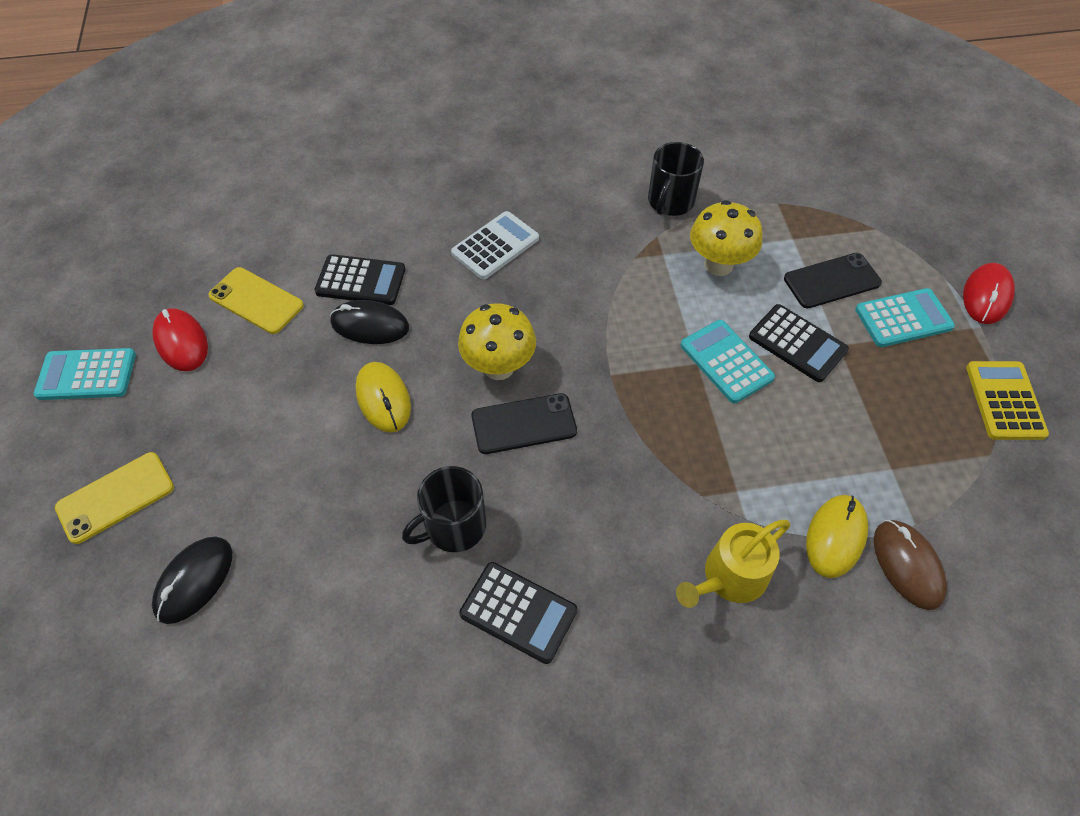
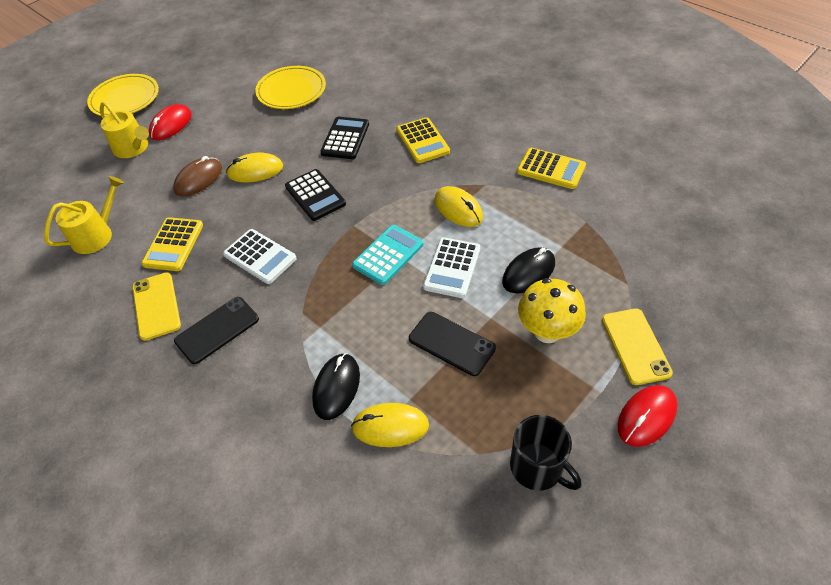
black calculator: 3 -> 2
black mug: 2 -> 1
turquoise calculator: 3 -> 1
white calculator: 1 -> 2
yellow calculator: 1 -> 3
yellow mouse: 2 -> 3
yellow mushroom: 2 -> 1
yellow plate: 0 -> 2
yellow watering can: 1 -> 2

